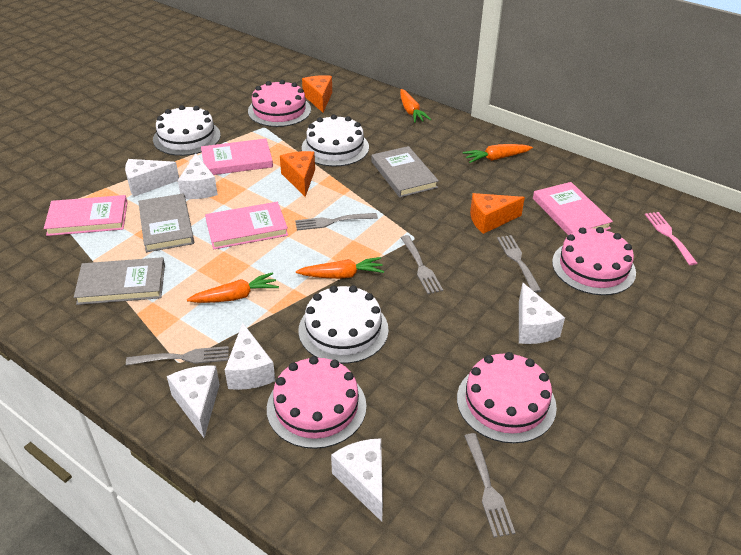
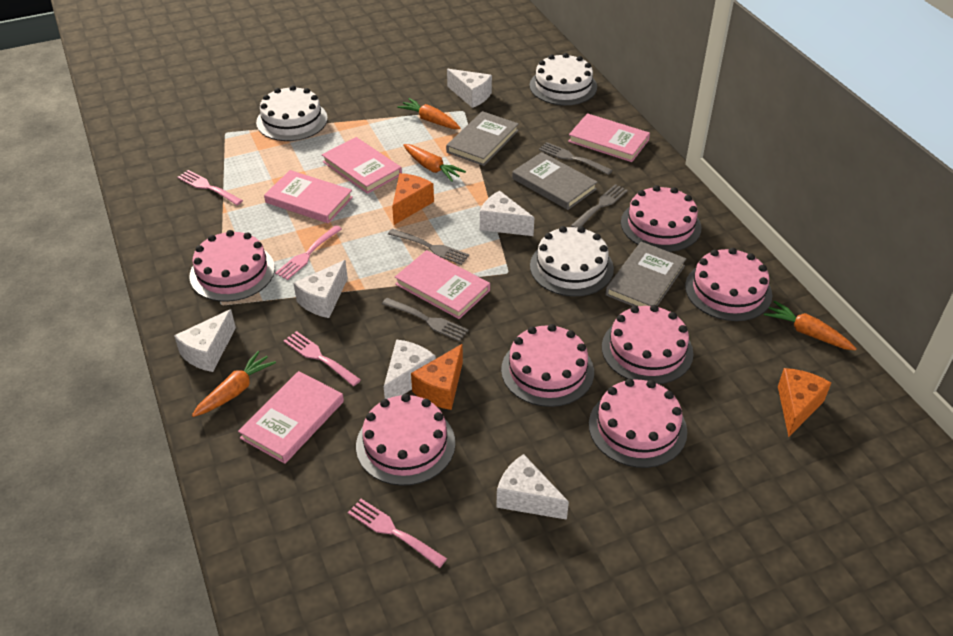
grey fork: 5 -> 4
pink book: 4 -> 5
pink cake: 4 -> 7
pink fork: 1 -> 4

